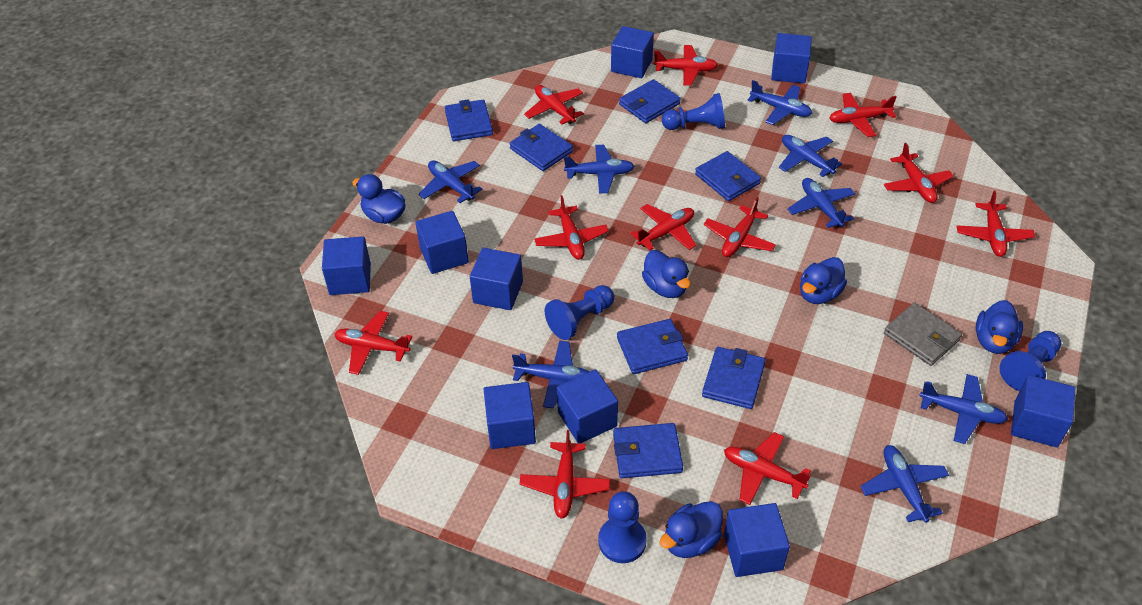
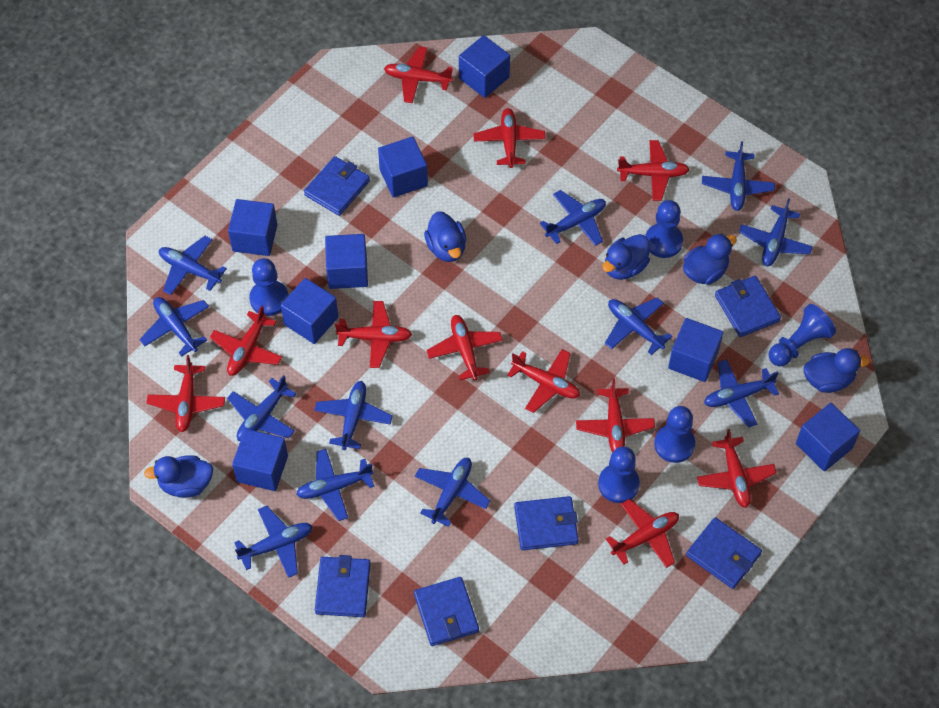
blue cube: 9 -> 8
blue pawn: 4 -> 5
blue plane: 8 -> 12
blue wallet: 7 -> 6
grey wallet: 1 -> 0

